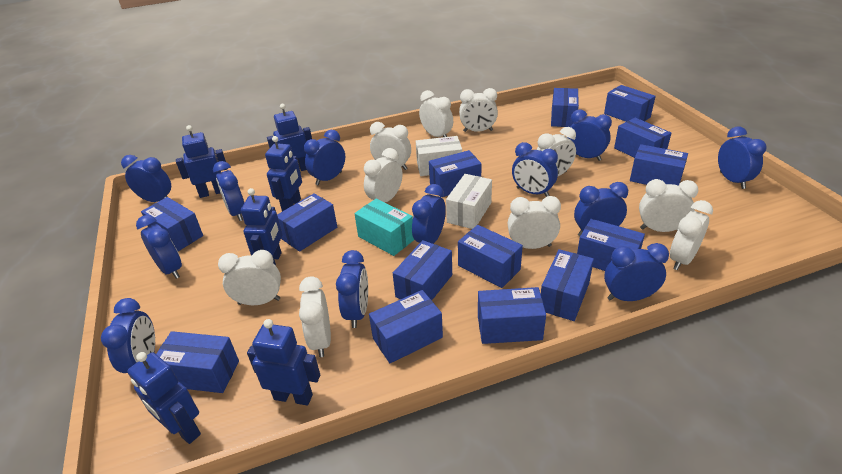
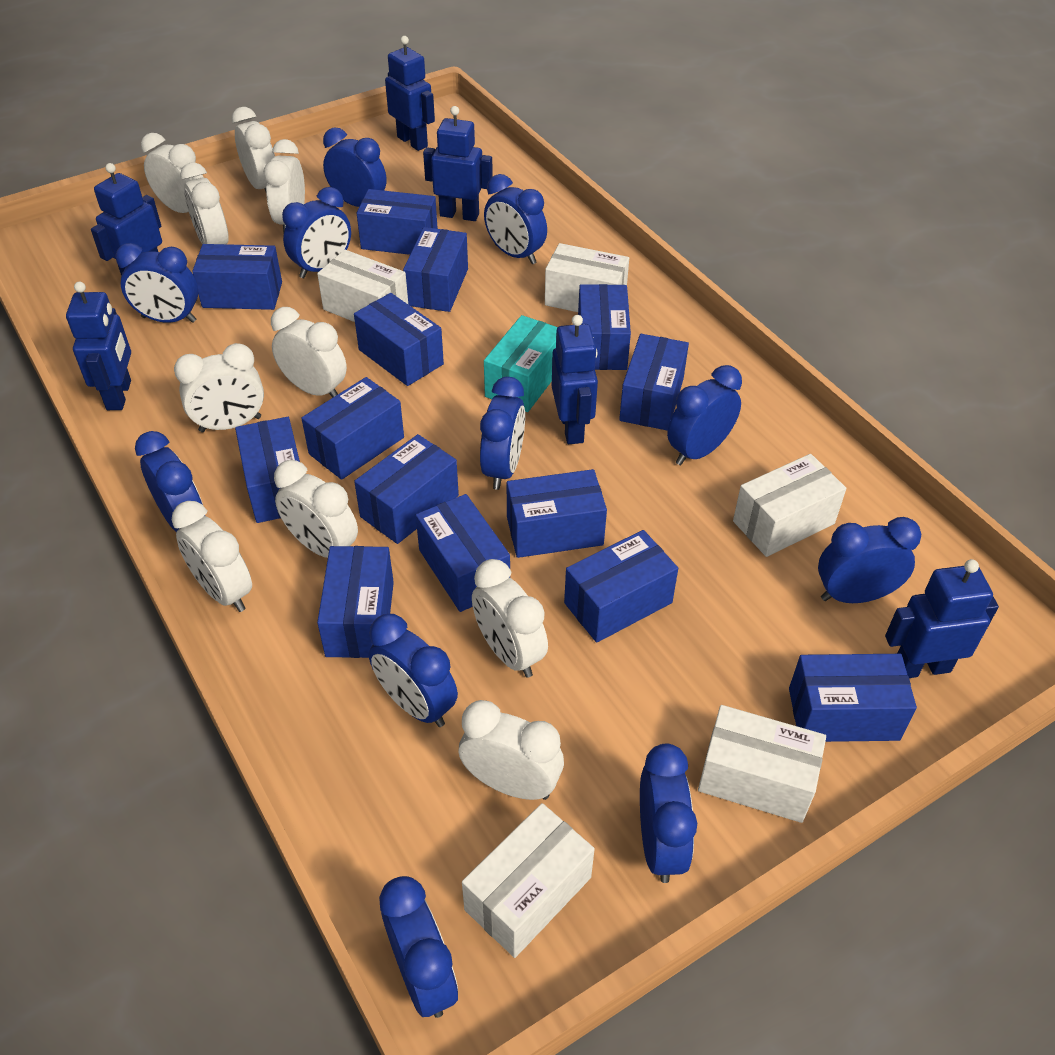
blue clock: 12 -> 11
white box: 2 -> 5

